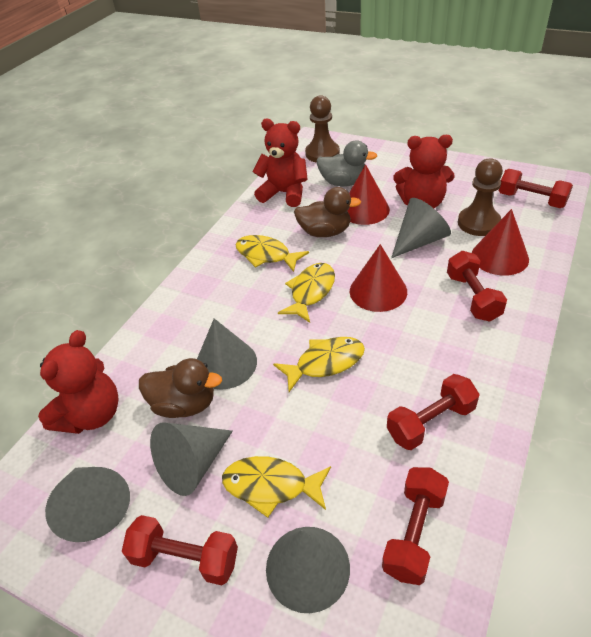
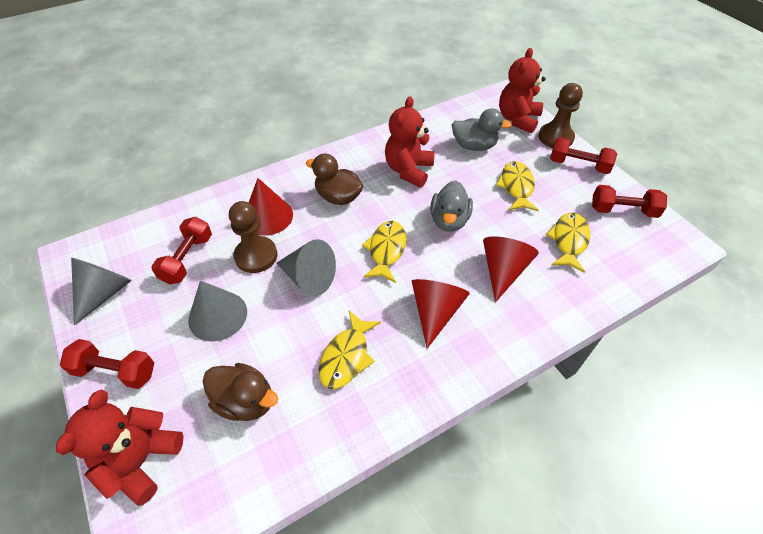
grey cone: 5 -> 3
grey duck: 1 -> 2
red dumbbell: 5 -> 4

